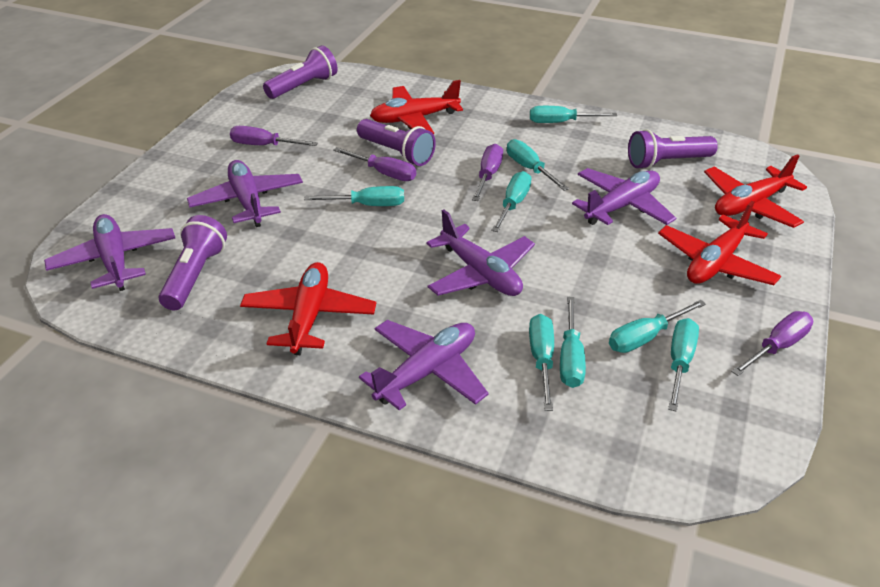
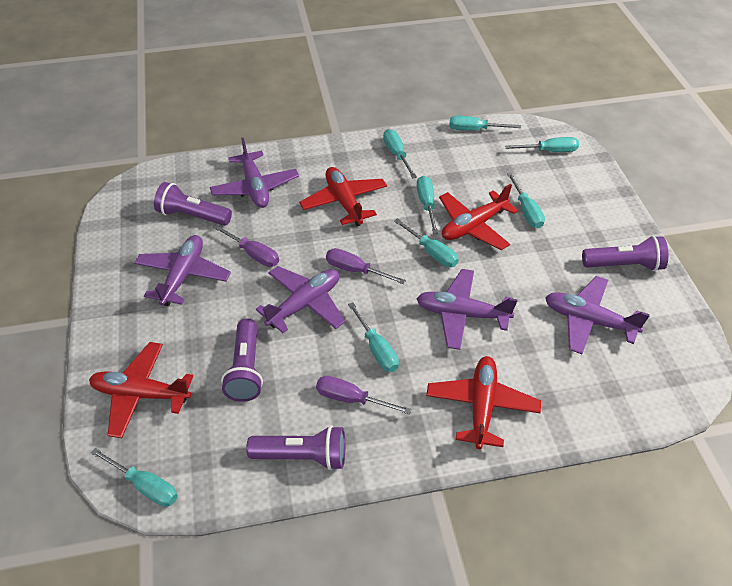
purple screwdriver: 4 -> 3

